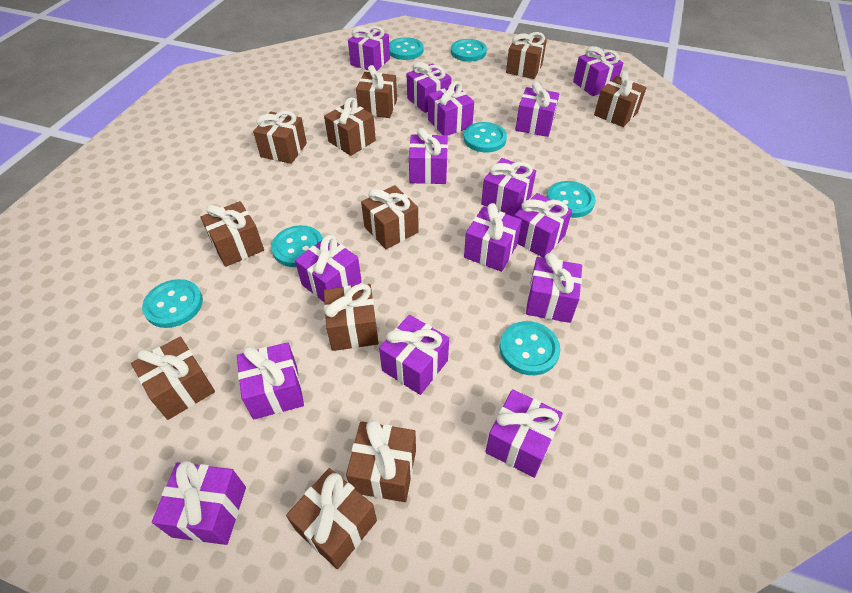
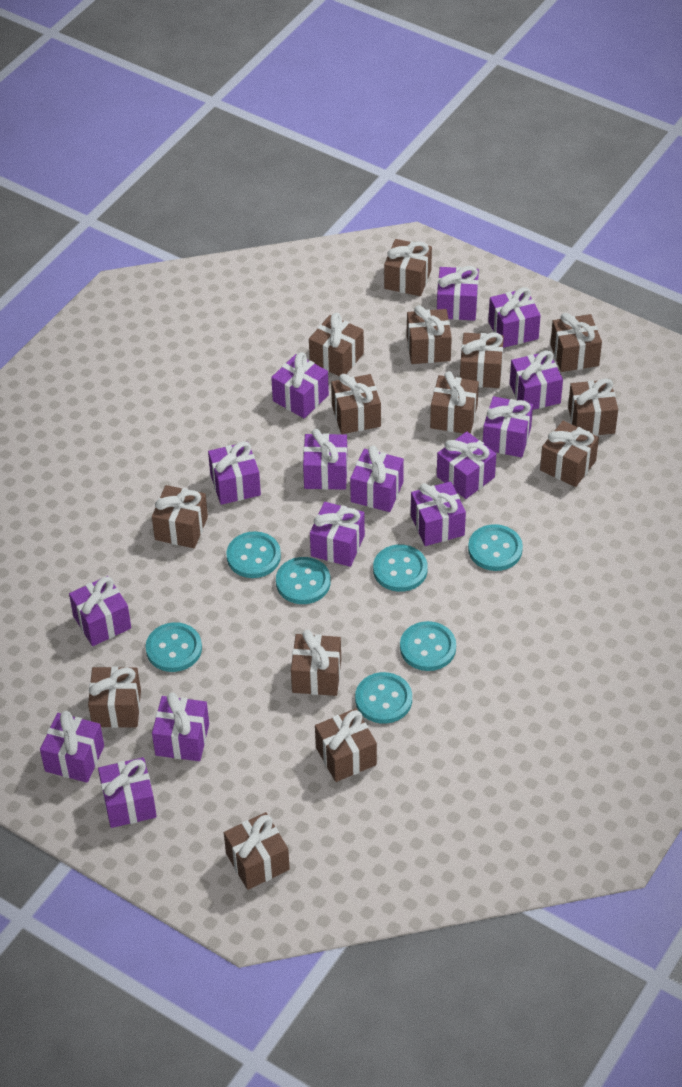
brown gift: 11 -> 14

